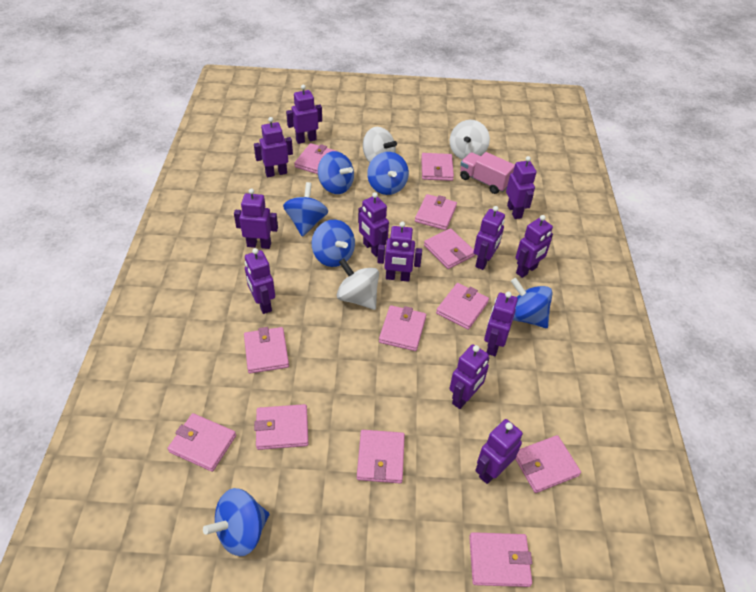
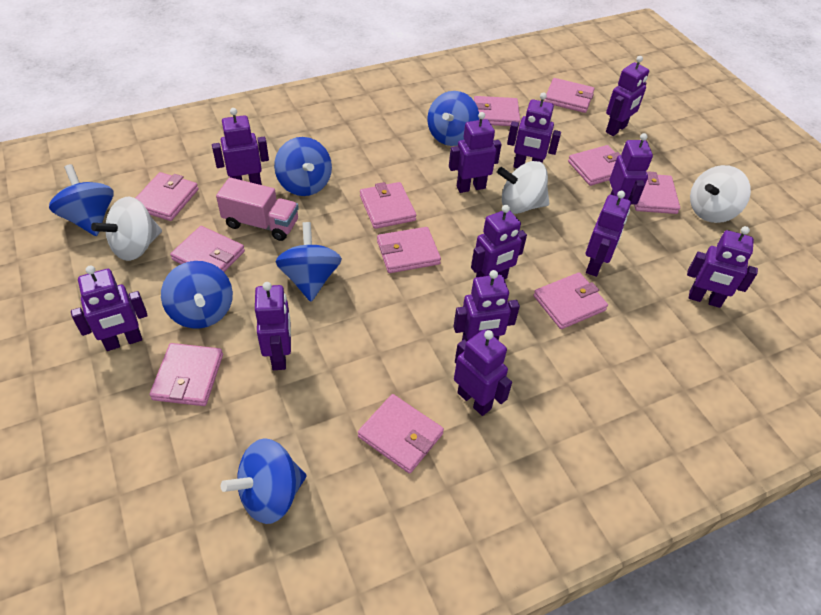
pink wallet: 12 -> 11

